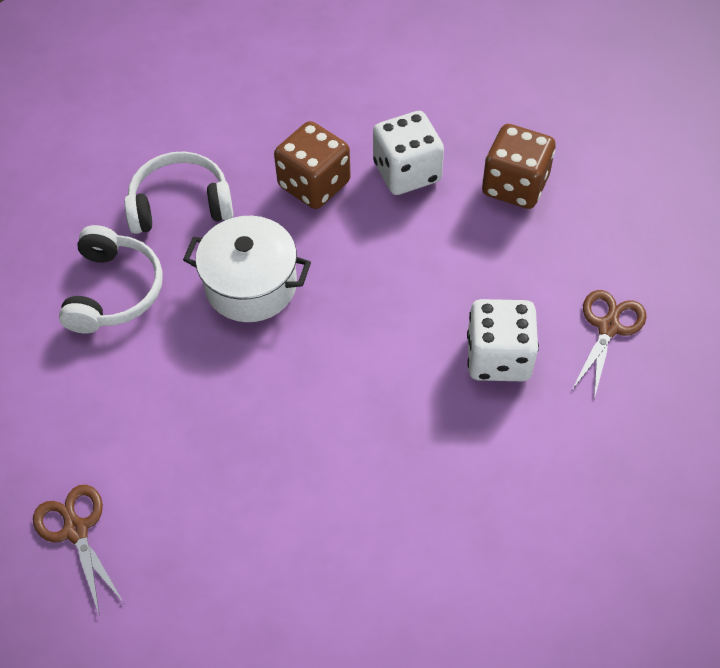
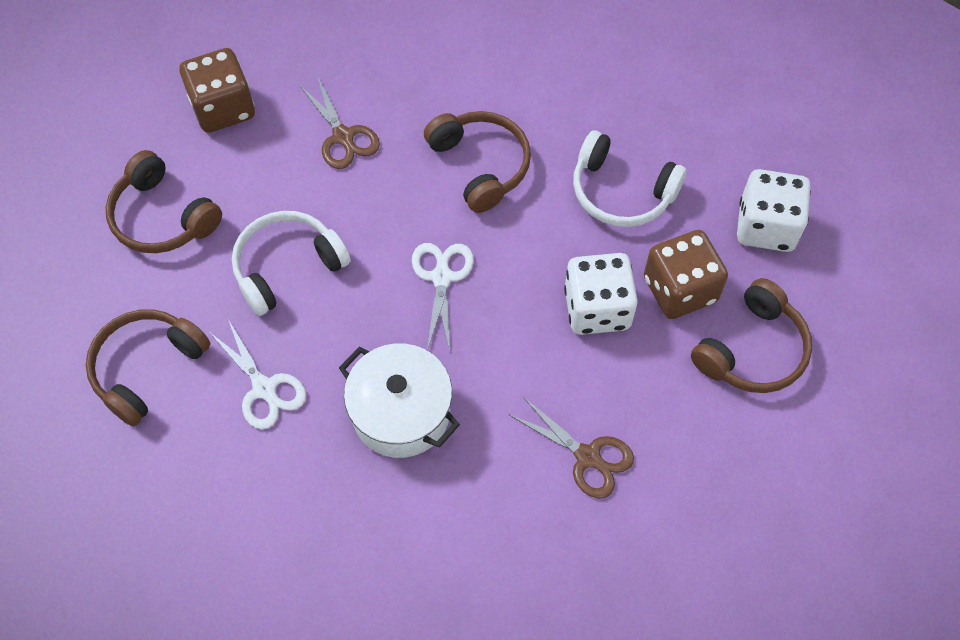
brown headphones: 0 -> 4
white scissors: 0 -> 2

